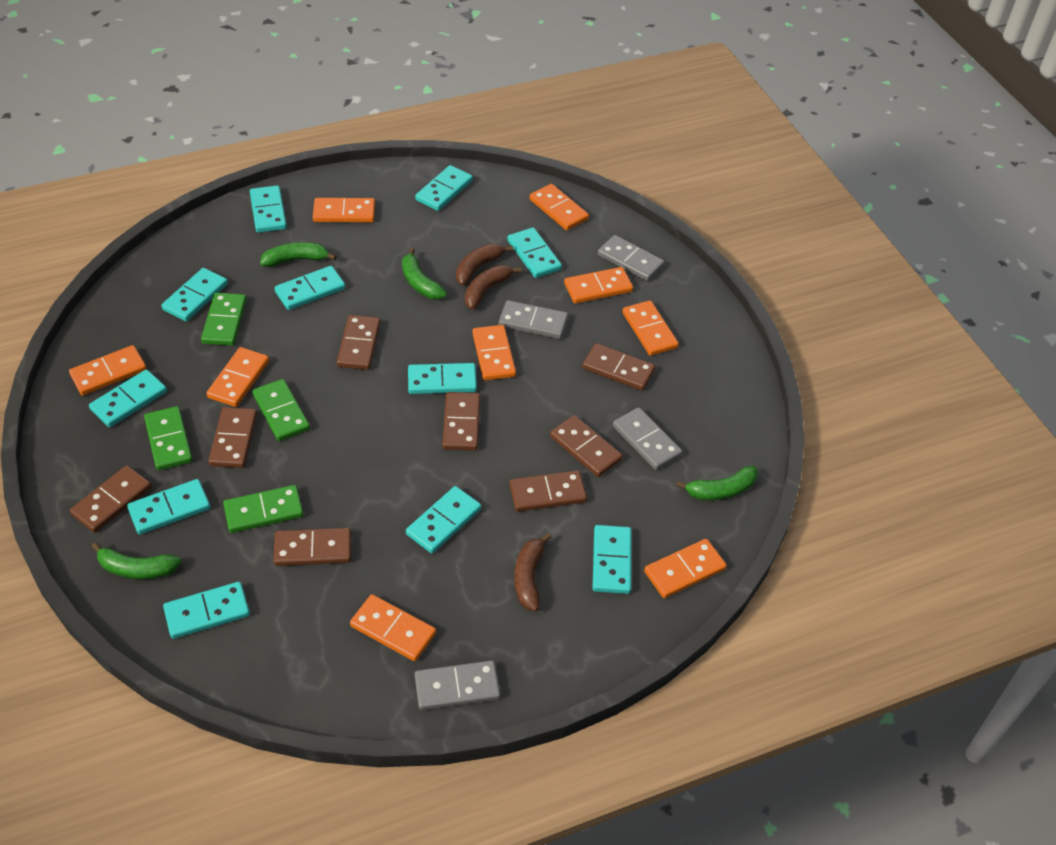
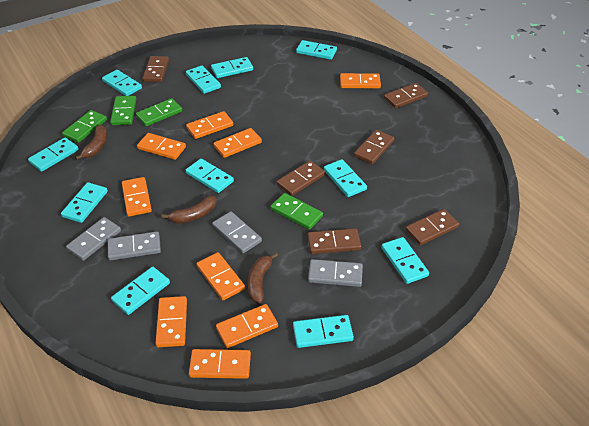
brown domino: 8 -> 6
green banana: 4 -> 0

